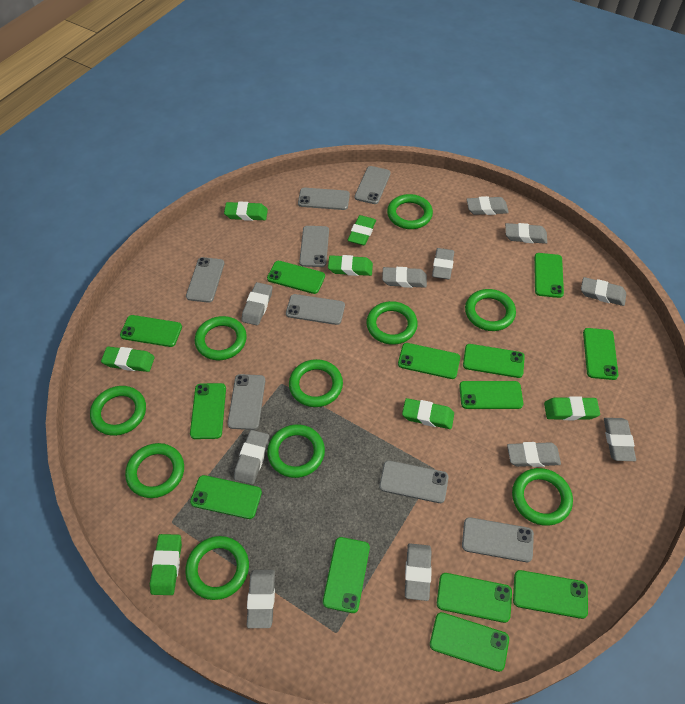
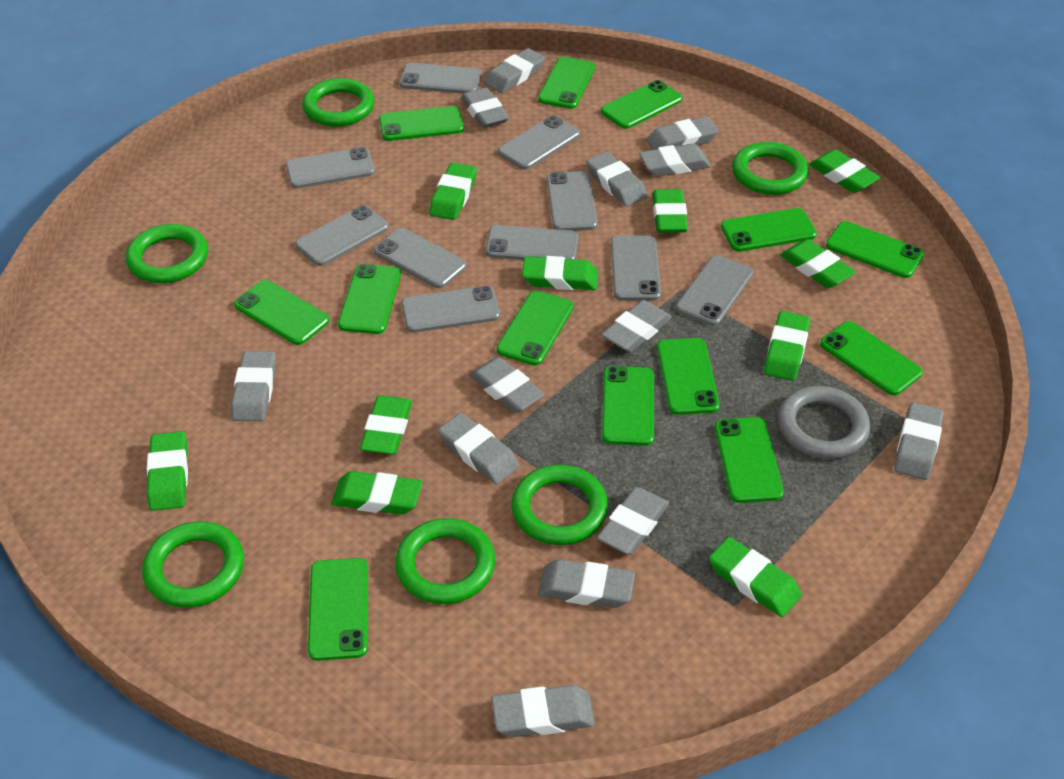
green eraser: 7 -> 10
green ring: 10 -> 6
grey eraser: 11 -> 13
grey phone: 8 -> 10
grey ring: 0 -> 1

